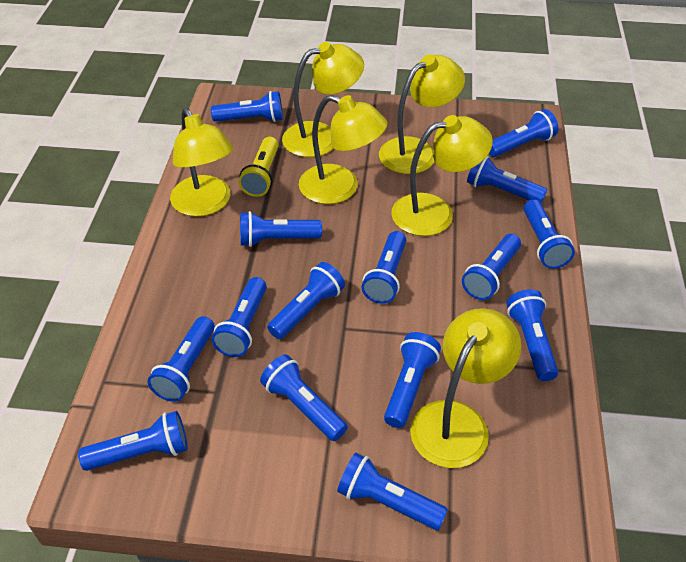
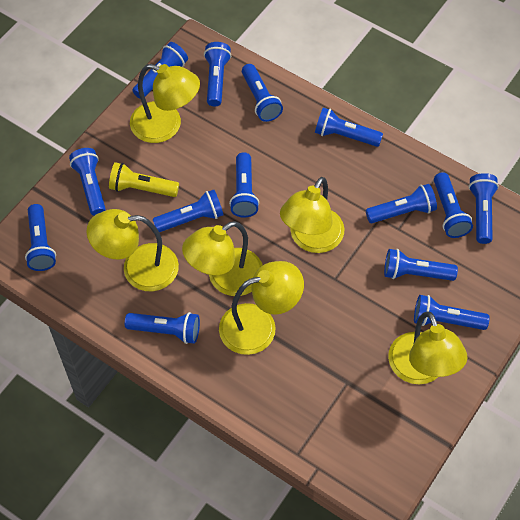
blue flashlight: 15 -> 14

